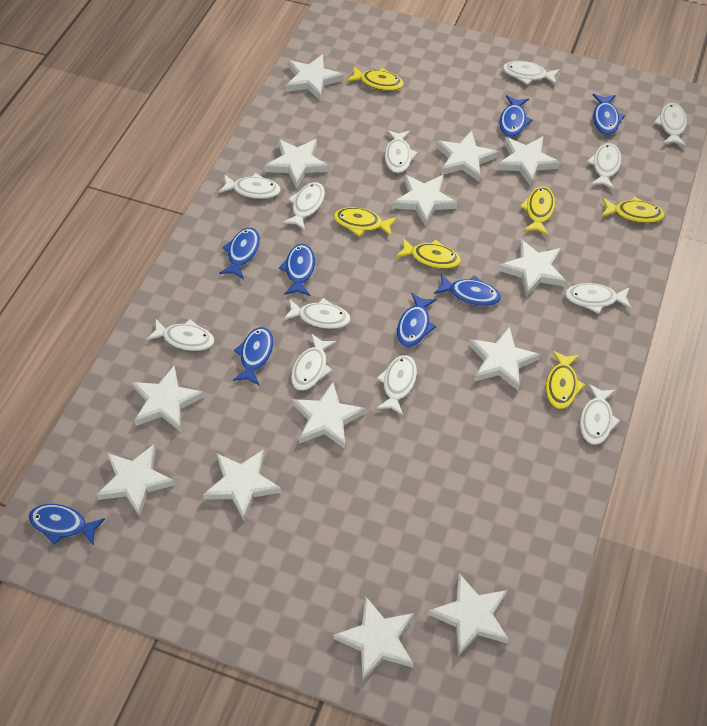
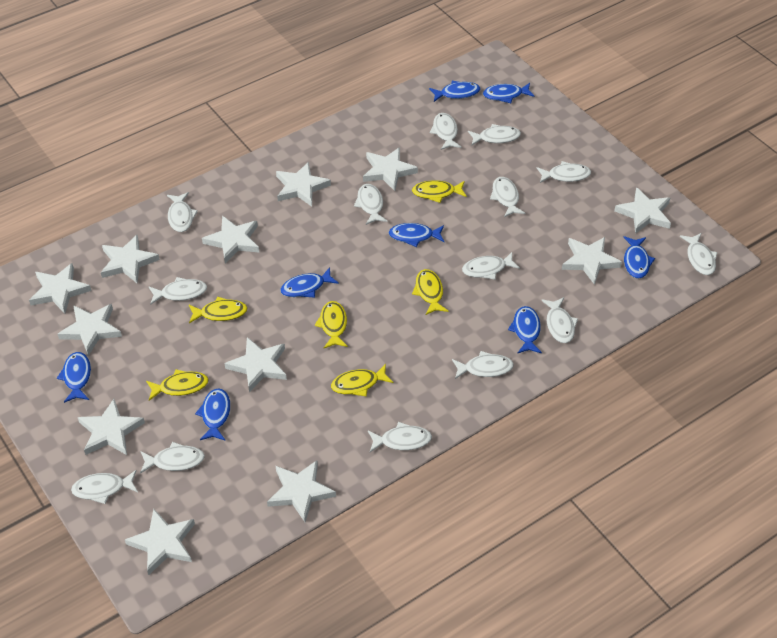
white fish: 12 -> 14
white star: 13 -> 12

